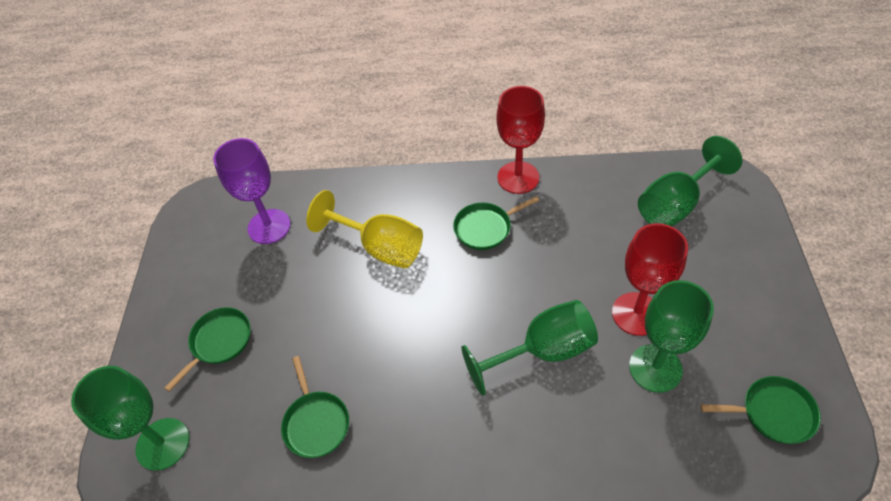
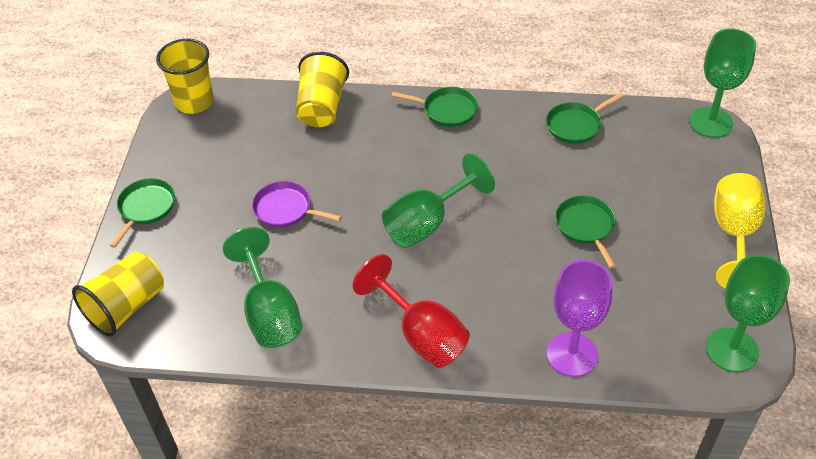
purple pan: 0 -> 1
red goblet: 2 -> 1
yellow cup: 0 -> 3

